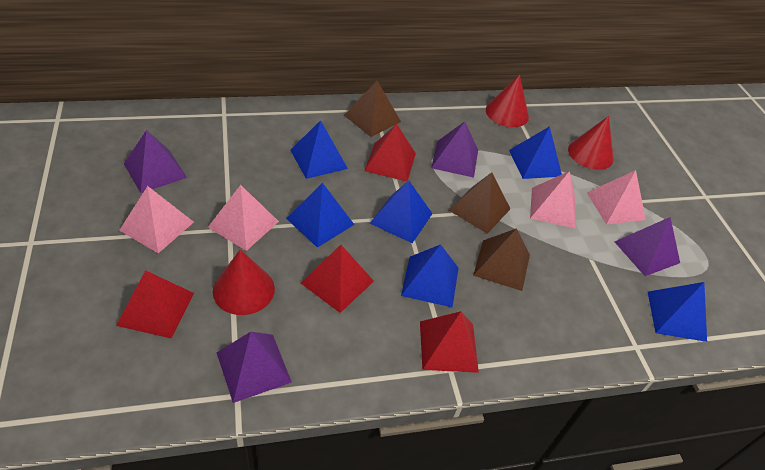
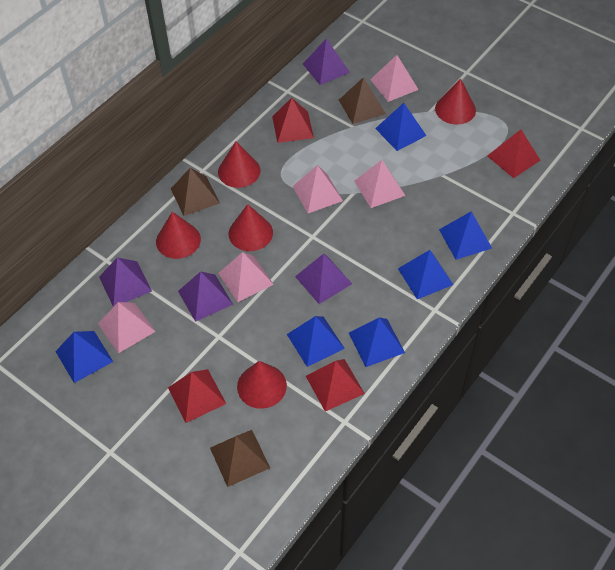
pink pyramid: 4 -> 5
red cone: 3 -> 5

